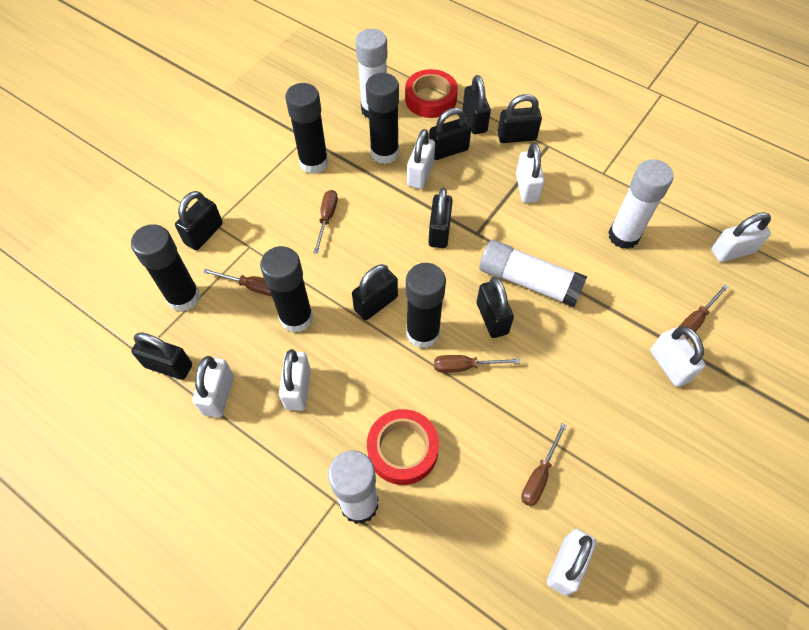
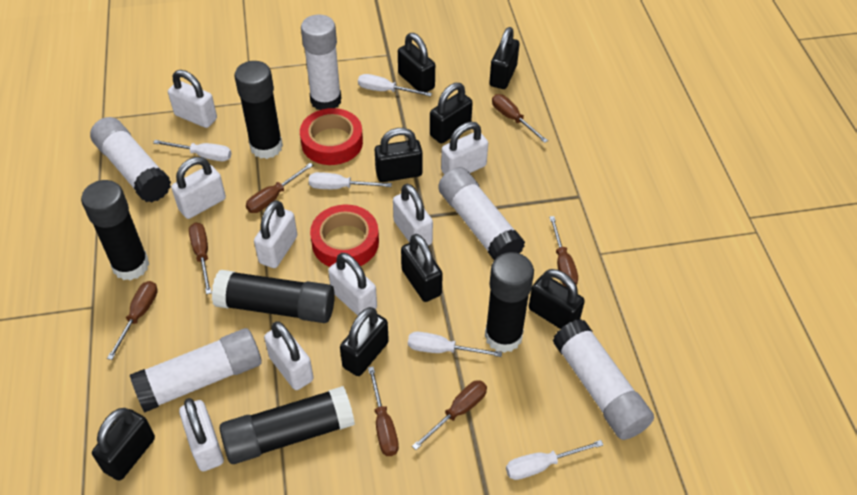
brown screwdriver: 5 -> 7
white glue stick: 4 -> 5
white padlock: 7 -> 8
white screwdriver: 0 -> 5

